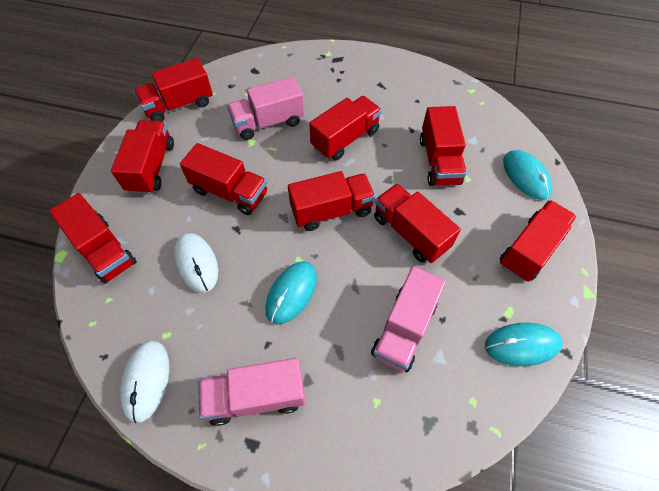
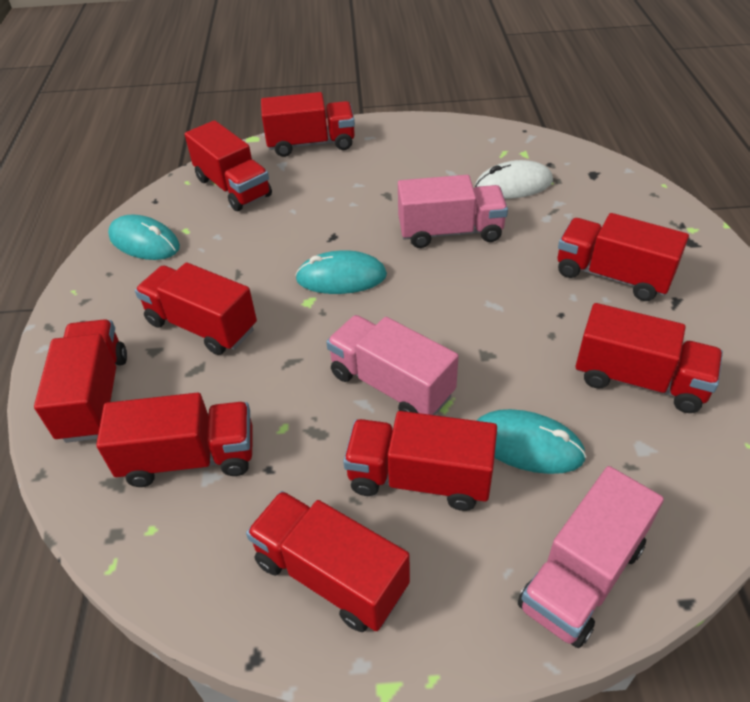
white mouse: 2 -> 1

